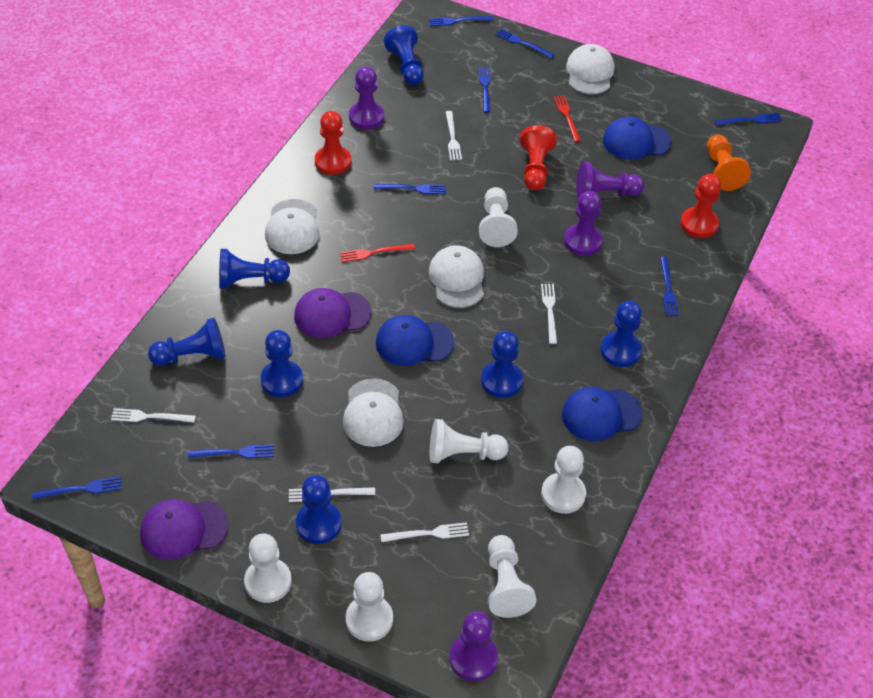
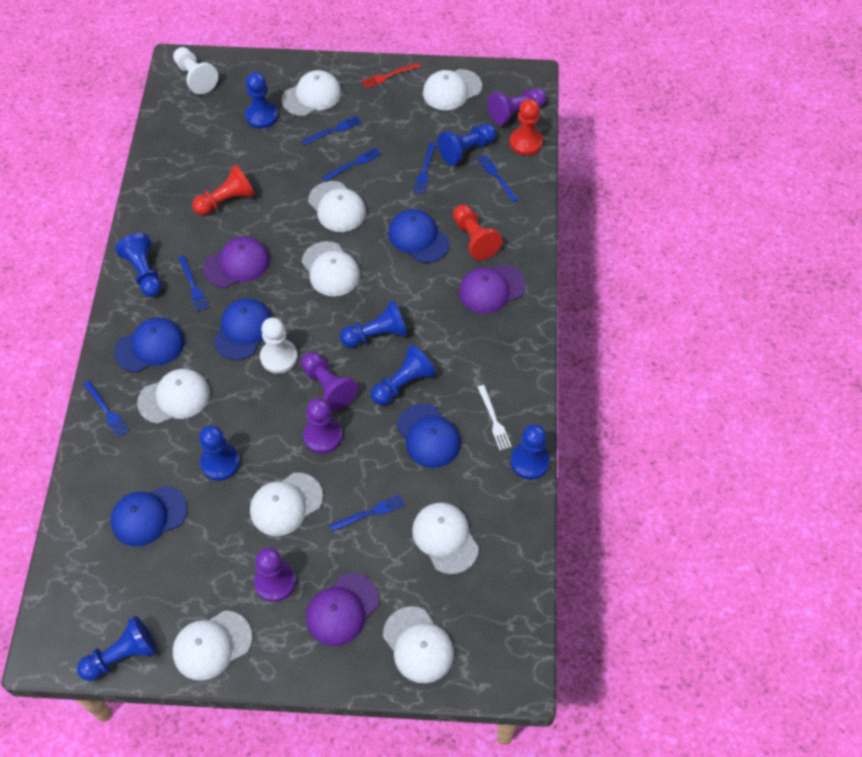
blue cap: 3 -> 5
blue fork: 8 -> 7
blue pawn: 7 -> 8
orange pawn: 1 -> 0
purple cap: 2 -> 3
red fork: 2 -> 1
white cap: 4 -> 9
white fork: 5 -> 1
white pawn: 6 -> 2

